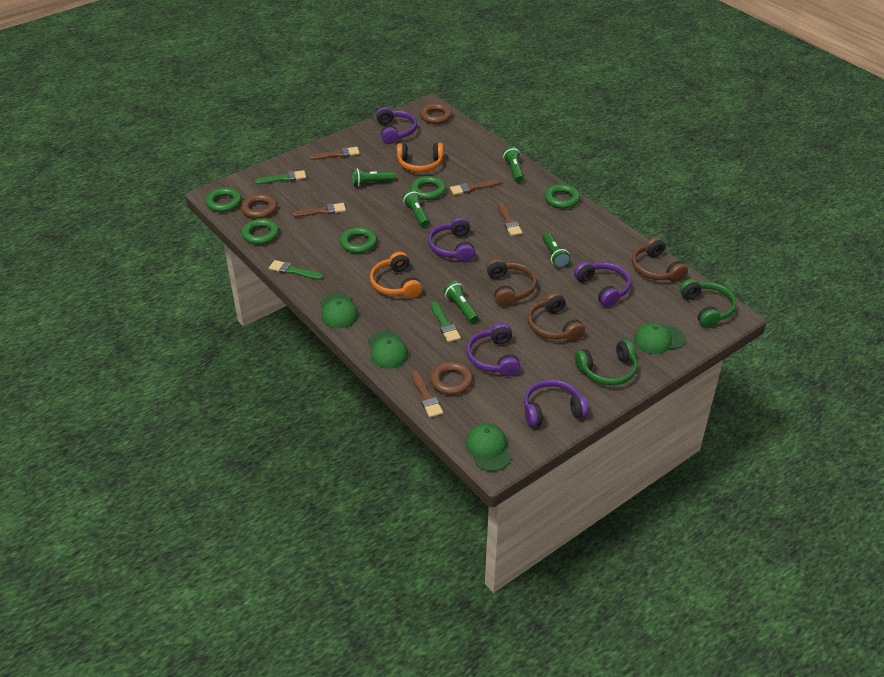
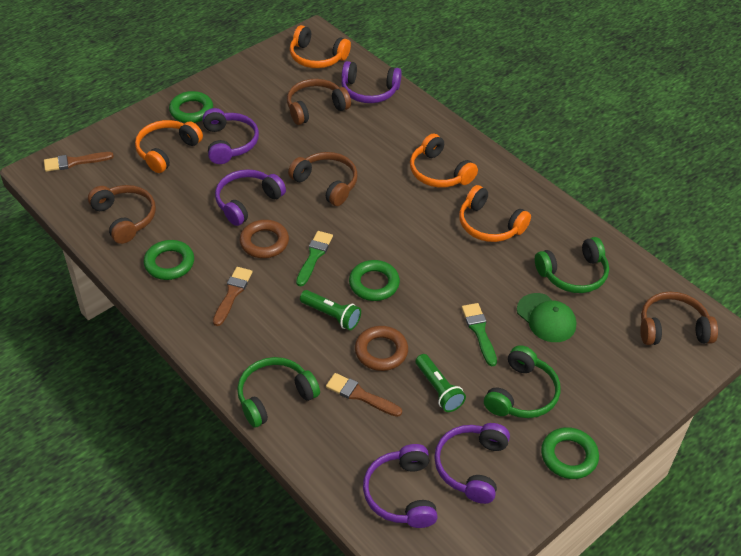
brown brush: 5 -> 3
brown headphones: 3 -> 4
brown ring: 3 -> 2
green brush: 3 -> 2
green cap: 4 -> 1
green flashlight: 5 -> 2
green headphones: 2 -> 3
green ring: 5 -> 4
orange headphones: 2 -> 4

